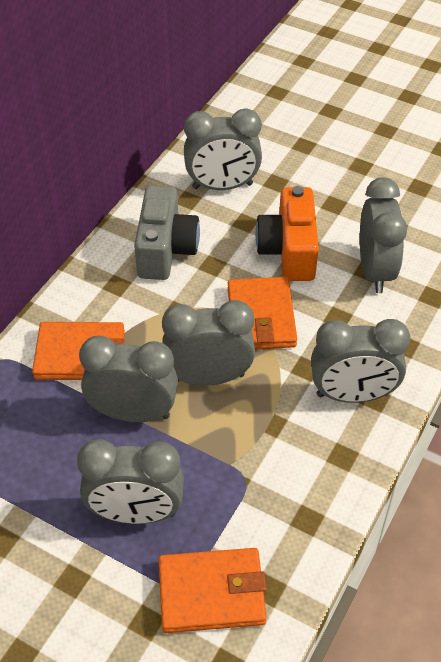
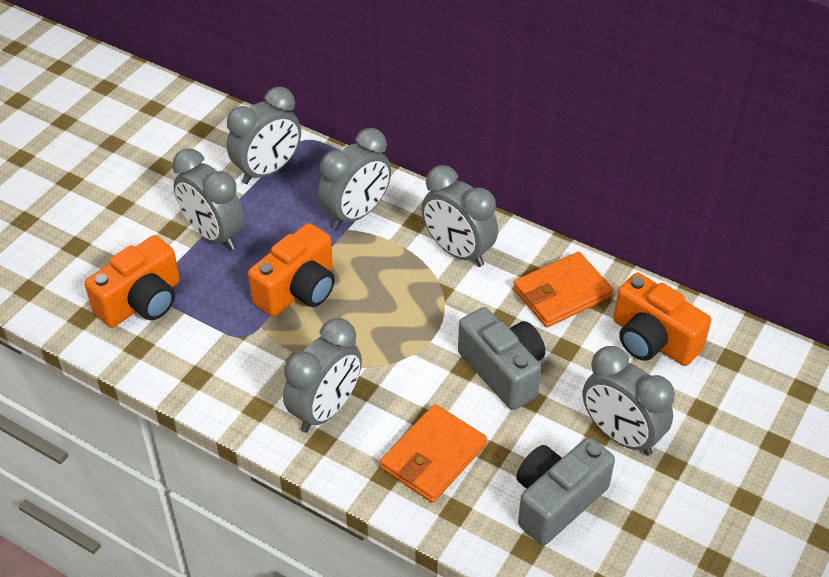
grey camera: 1 -> 2
orange camera: 1 -> 3
orange wallet: 3 -> 2

